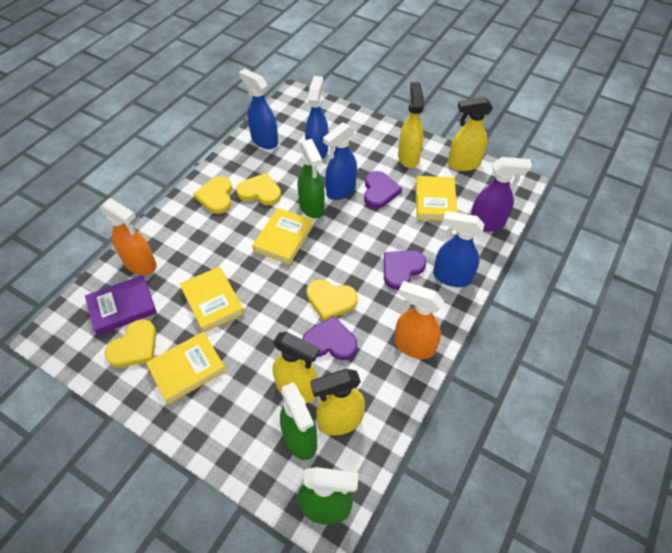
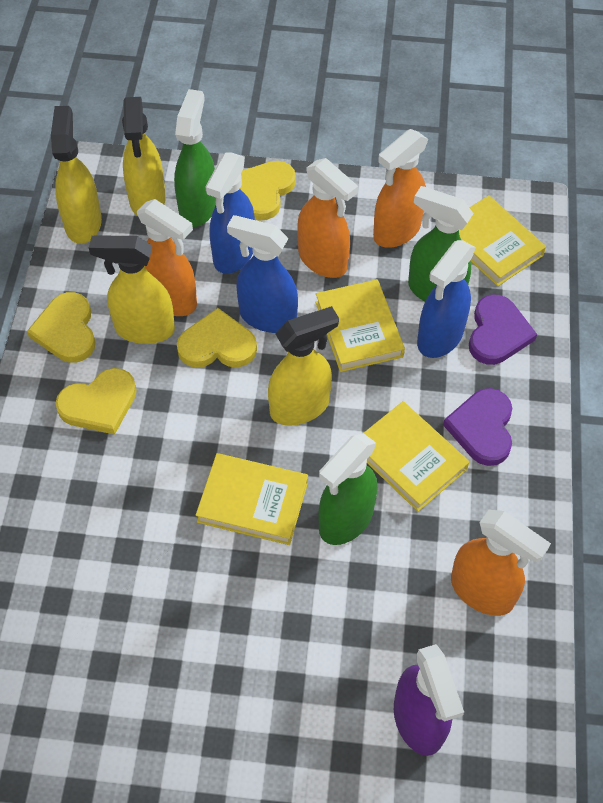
blue spray bottle: 4 -> 3
orange spray bottle: 2 -> 4
purple book: 1 -> 0
purple heart: 3 -> 2

